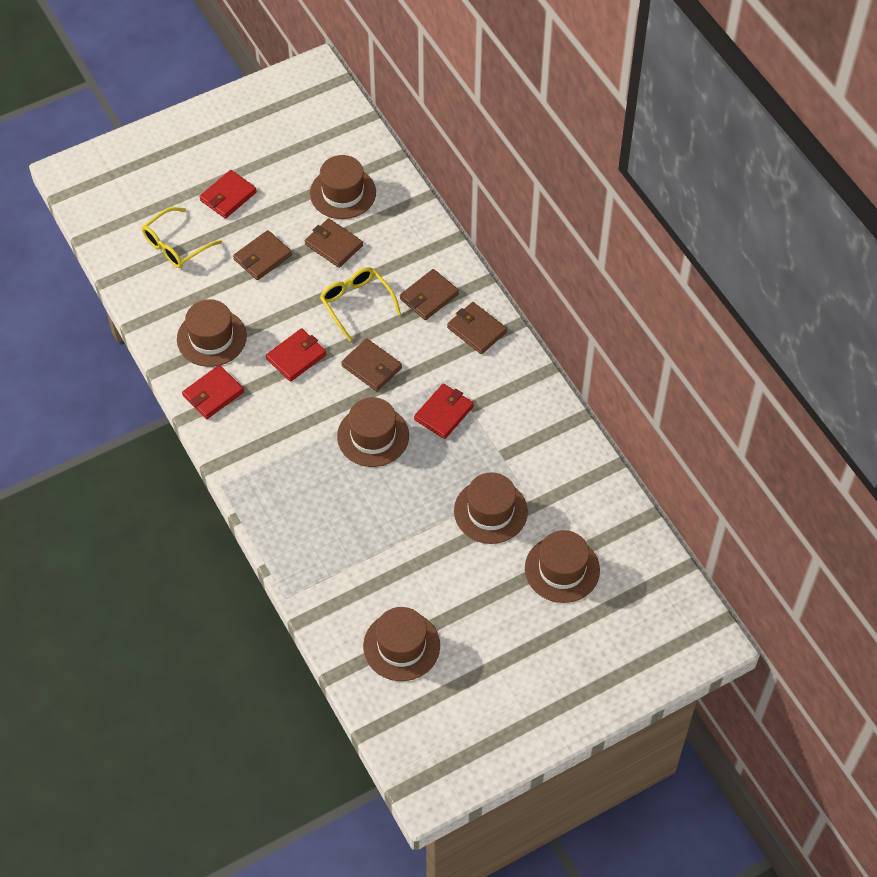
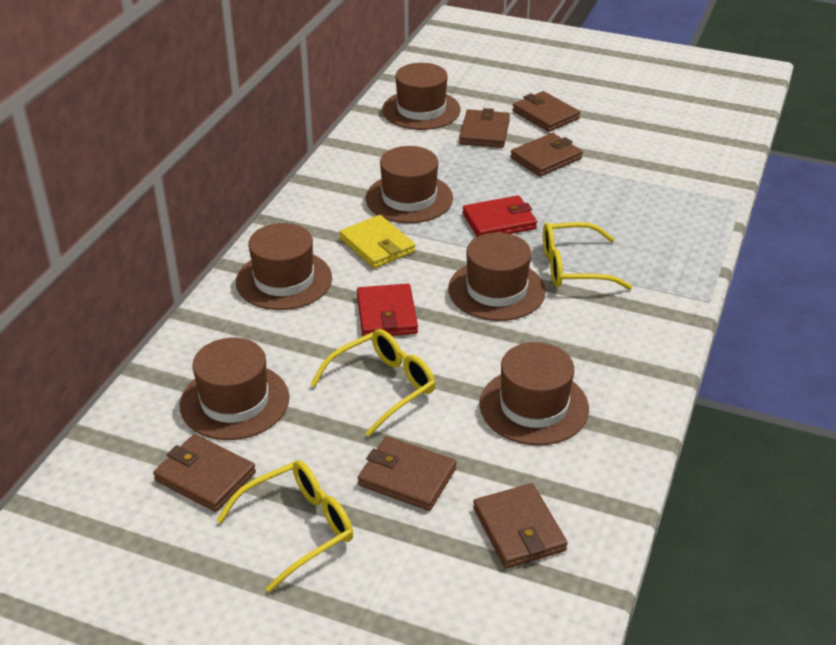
brown wallet: 5 -> 6
red wallet: 4 -> 2
yellow glasses: 2 -> 3
yellow wallet: 0 -> 1

